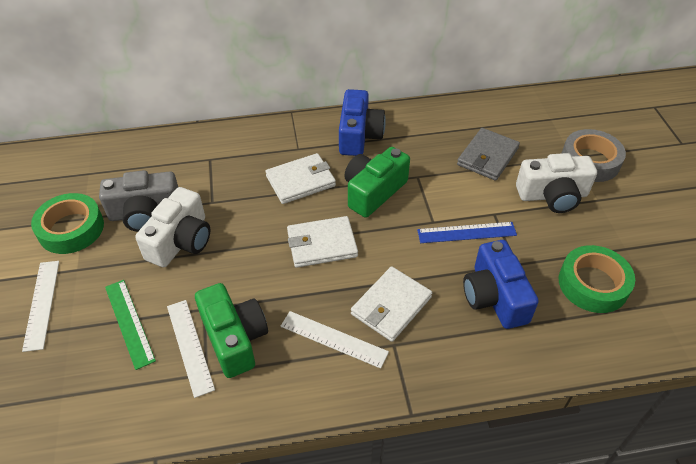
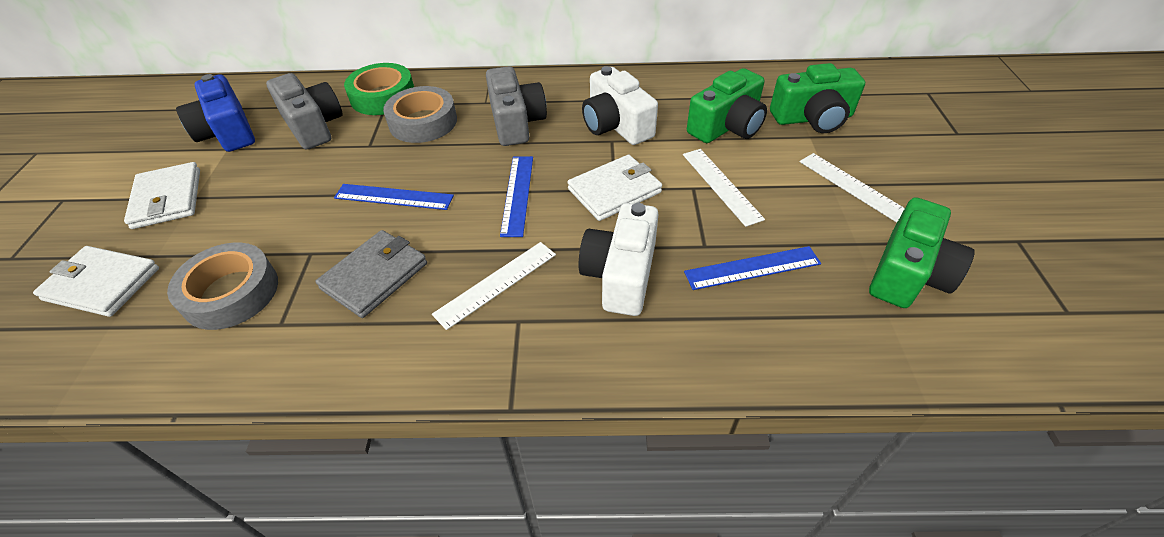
blue camera: 2 -> 1
blue ruler: 1 -> 3
green camera: 2 -> 3
green ruler: 1 -> 0
green tape: 2 -> 1
grey camera: 1 -> 2
grey tape: 1 -> 2

